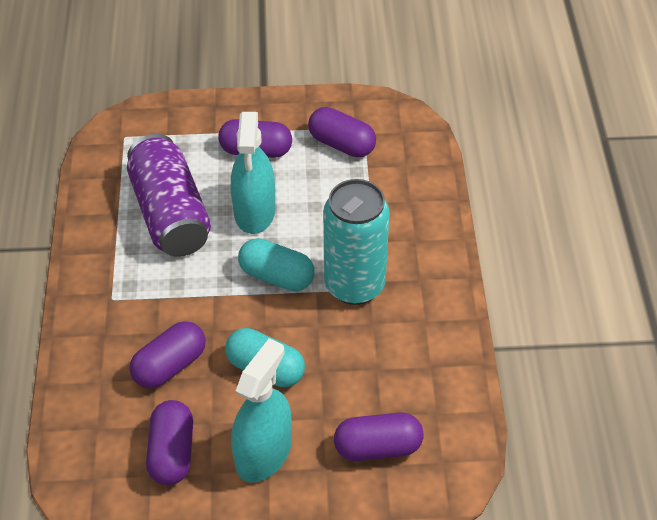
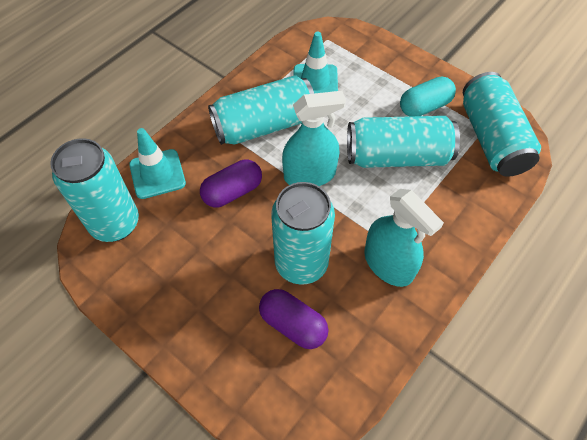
purple can: 1 -> 0
purple capsule: 5 -> 2
turquoise can: 1 -> 5
turquoise capsule: 2 -> 1
turquoise traffic cone: 0 -> 2

